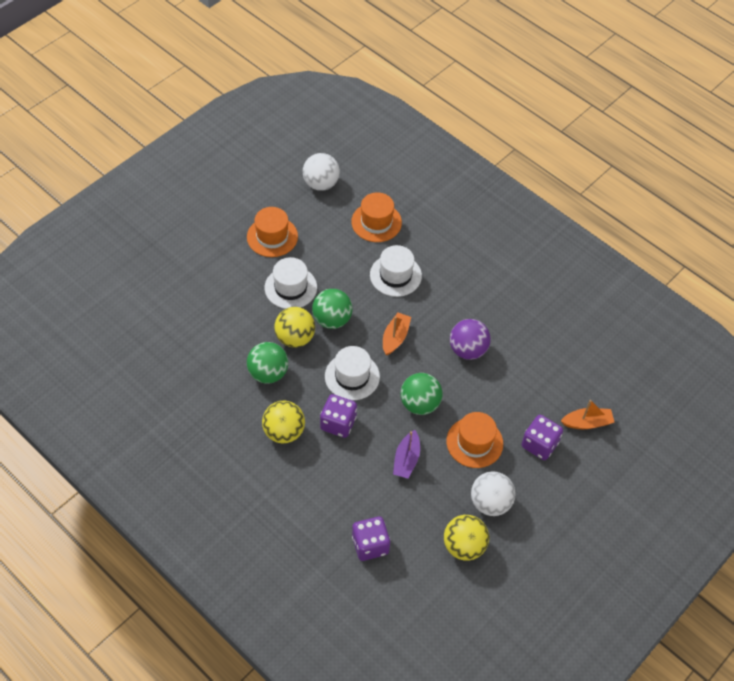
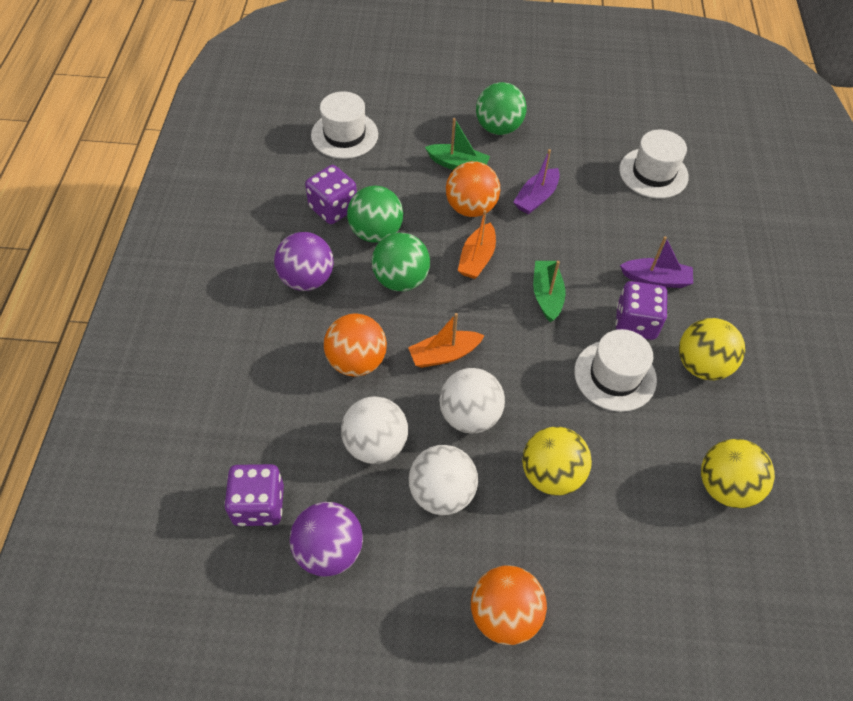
green boat: 0 -> 2
orange ball: 0 -> 3
orange hat: 3 -> 0
purple ball: 1 -> 2
purple boat: 1 -> 2
white ball: 2 -> 3

